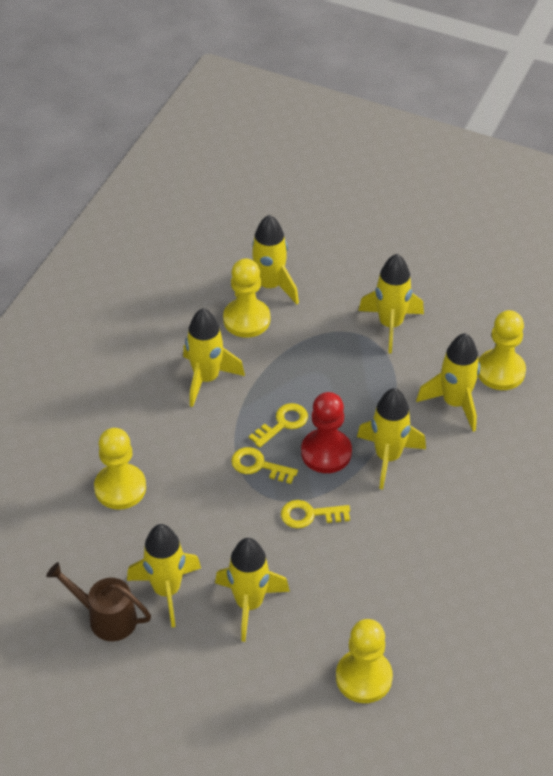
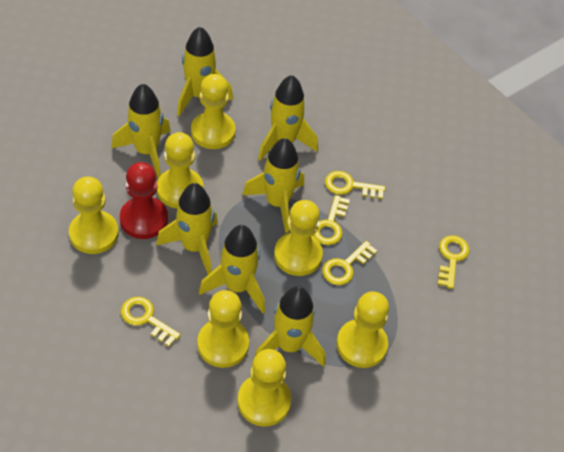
brown watering can: 1 -> 0
yellow key: 3 -> 5
yellow pawn: 4 -> 7

